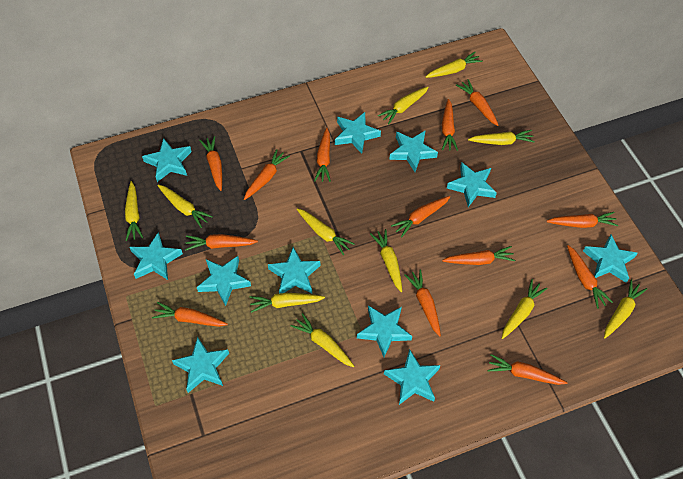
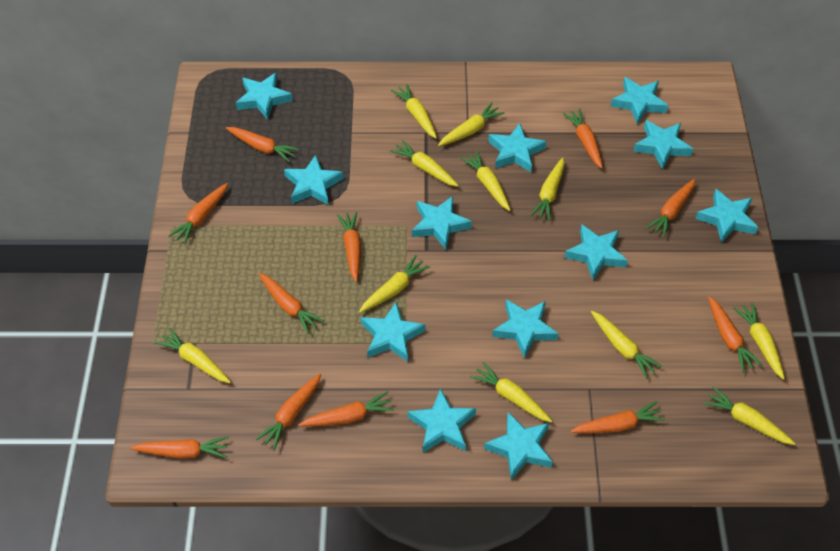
orange carrot: 13 -> 11
turquoise star: 11 -> 12

